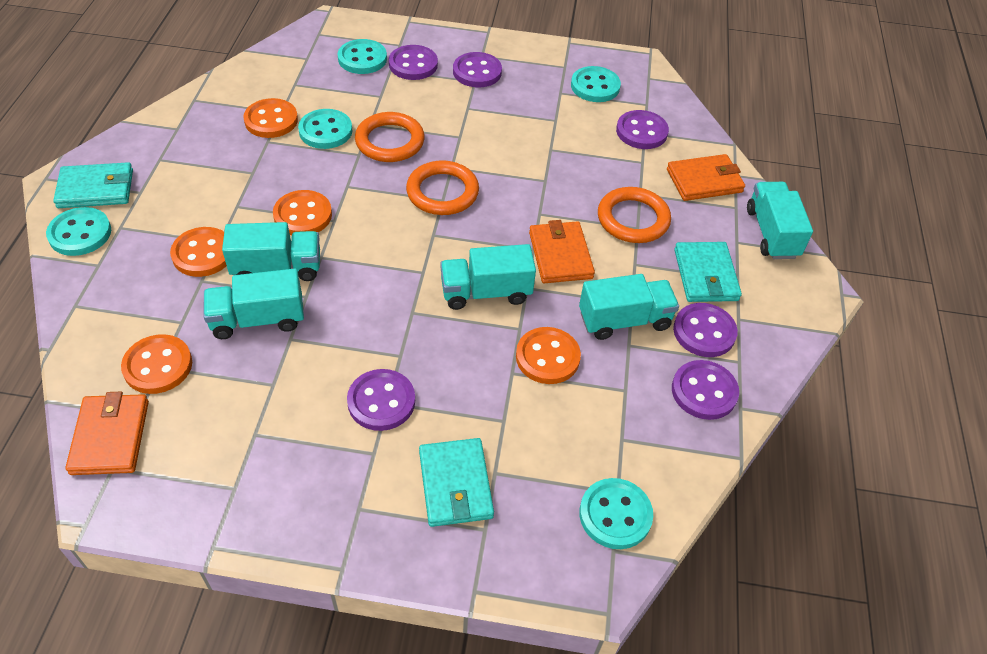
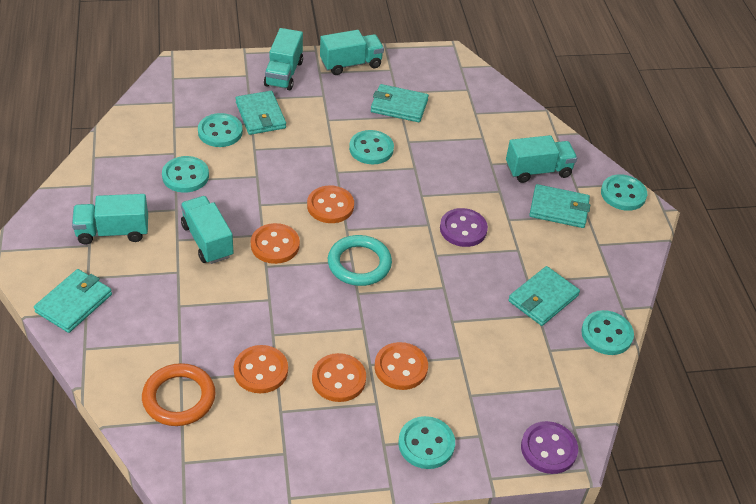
orange ring: 3 -> 1
orange wallet: 3 -> 0
purple button: 6 -> 2
turquoise button: 5 -> 6
turquoise ring: 0 -> 1
turquoise wallet: 3 -> 5

